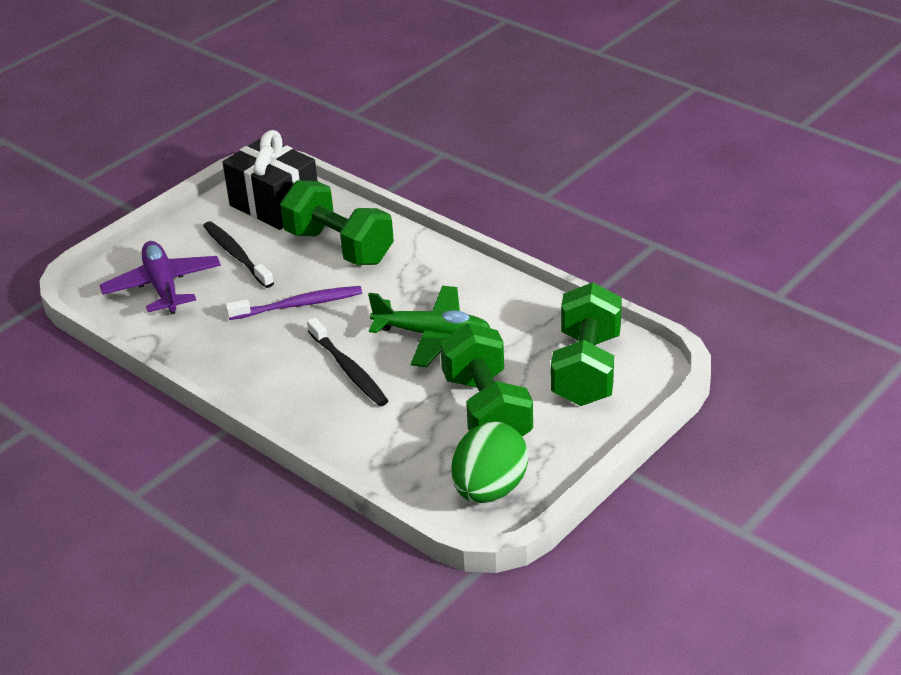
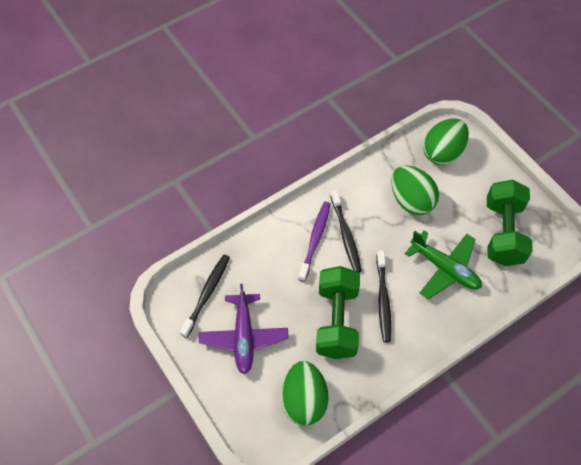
black gift: 1 -> 0
black toothbrush: 2 -> 3
green dumbbell: 3 -> 2
green egg: 1 -> 3

